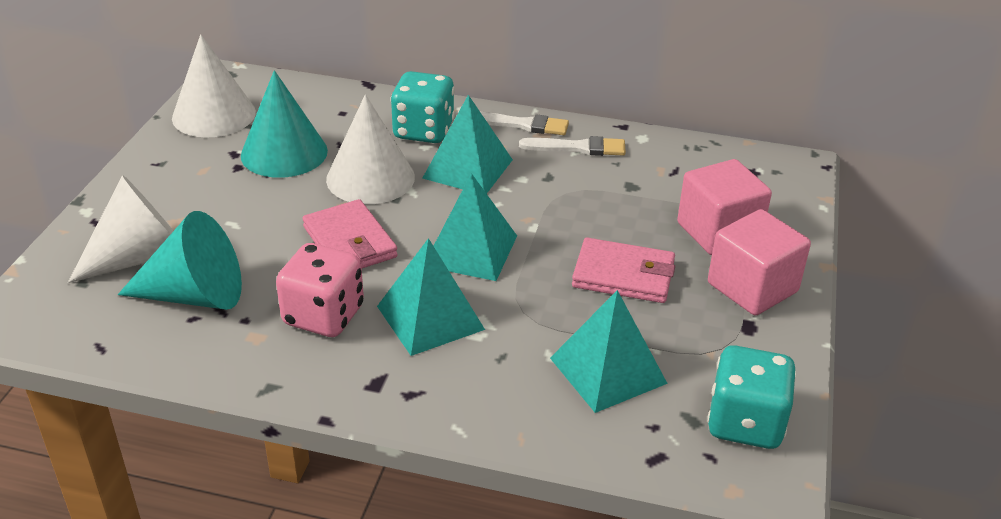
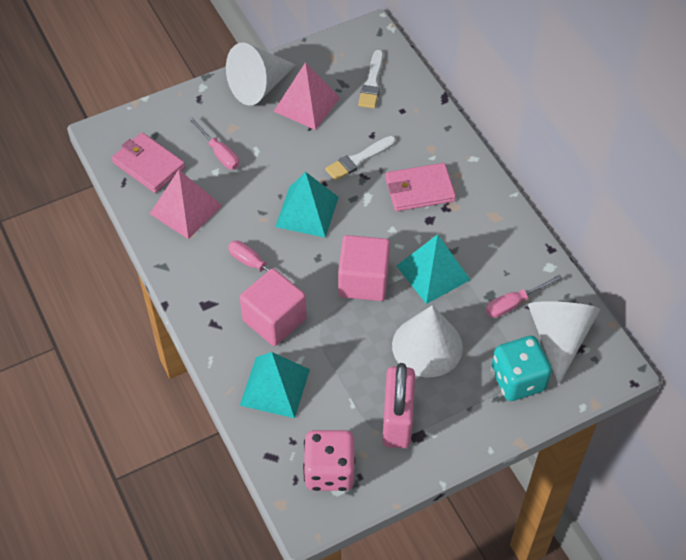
pink padlock: 0 -> 1
pink pyramid: 0 -> 2
pink screwdriver: 0 -> 3
turquoise cone: 2 -> 0
turquoise dice: 2 -> 1
turquoise pyramid: 4 -> 3

